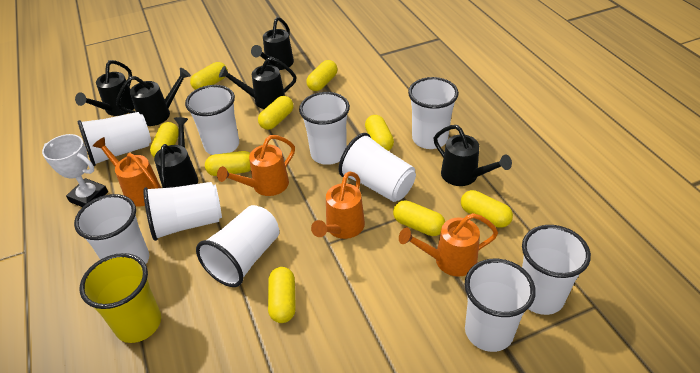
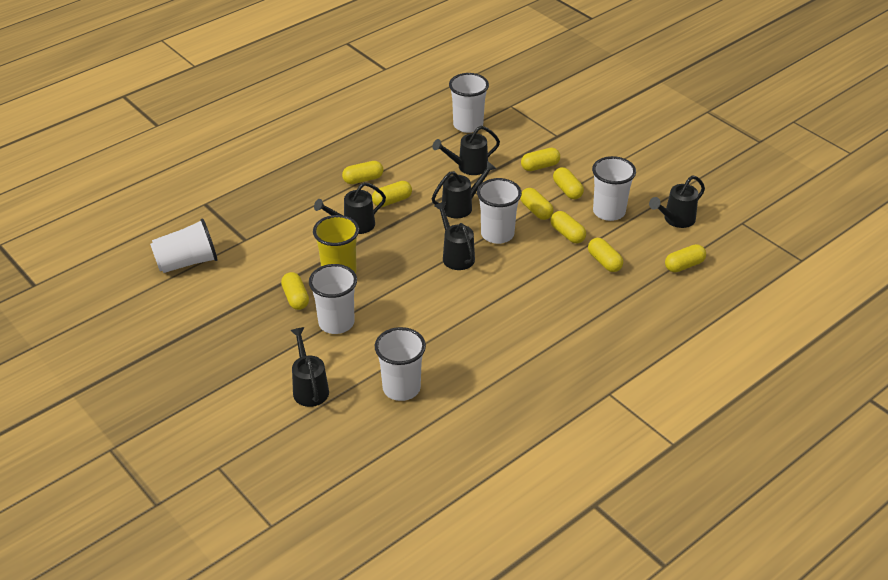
orange watering can: 4 -> 0
white cup: 10 -> 6
white trophy: 1 -> 0

